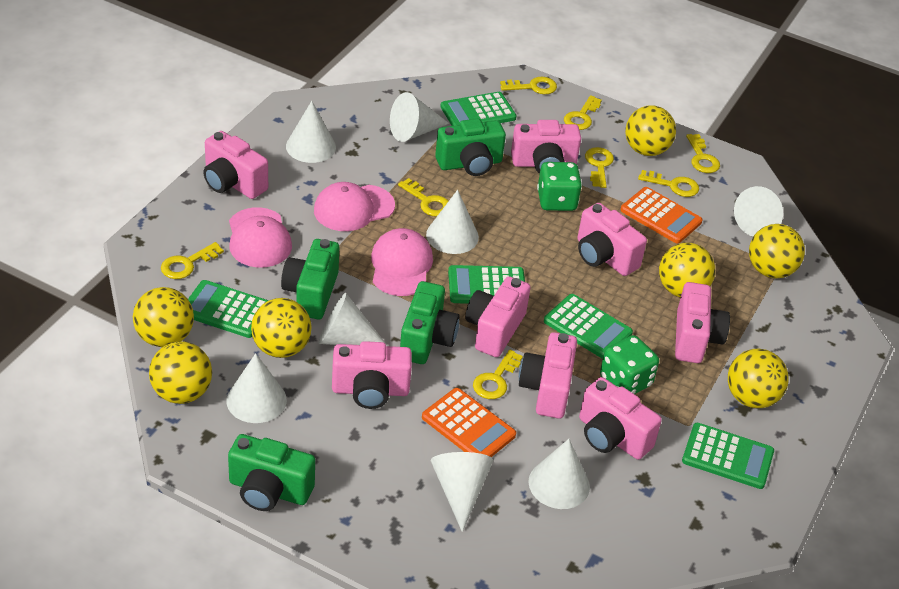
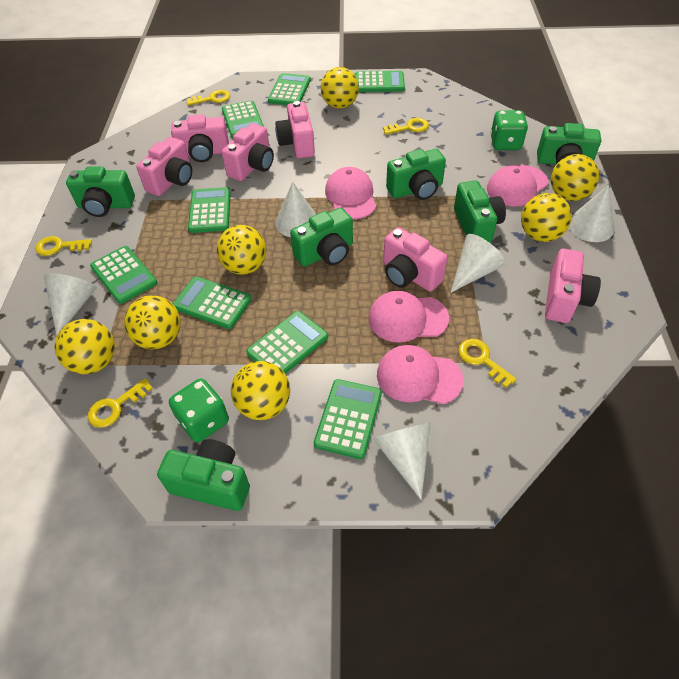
green calculator: 5 -> 8
green camera: 4 -> 6
orange calculator: 2 -> 0
pink camera: 8 -> 6
pink cap: 3 -> 4
white cone: 8 -> 5
yellow key: 8 -> 5

